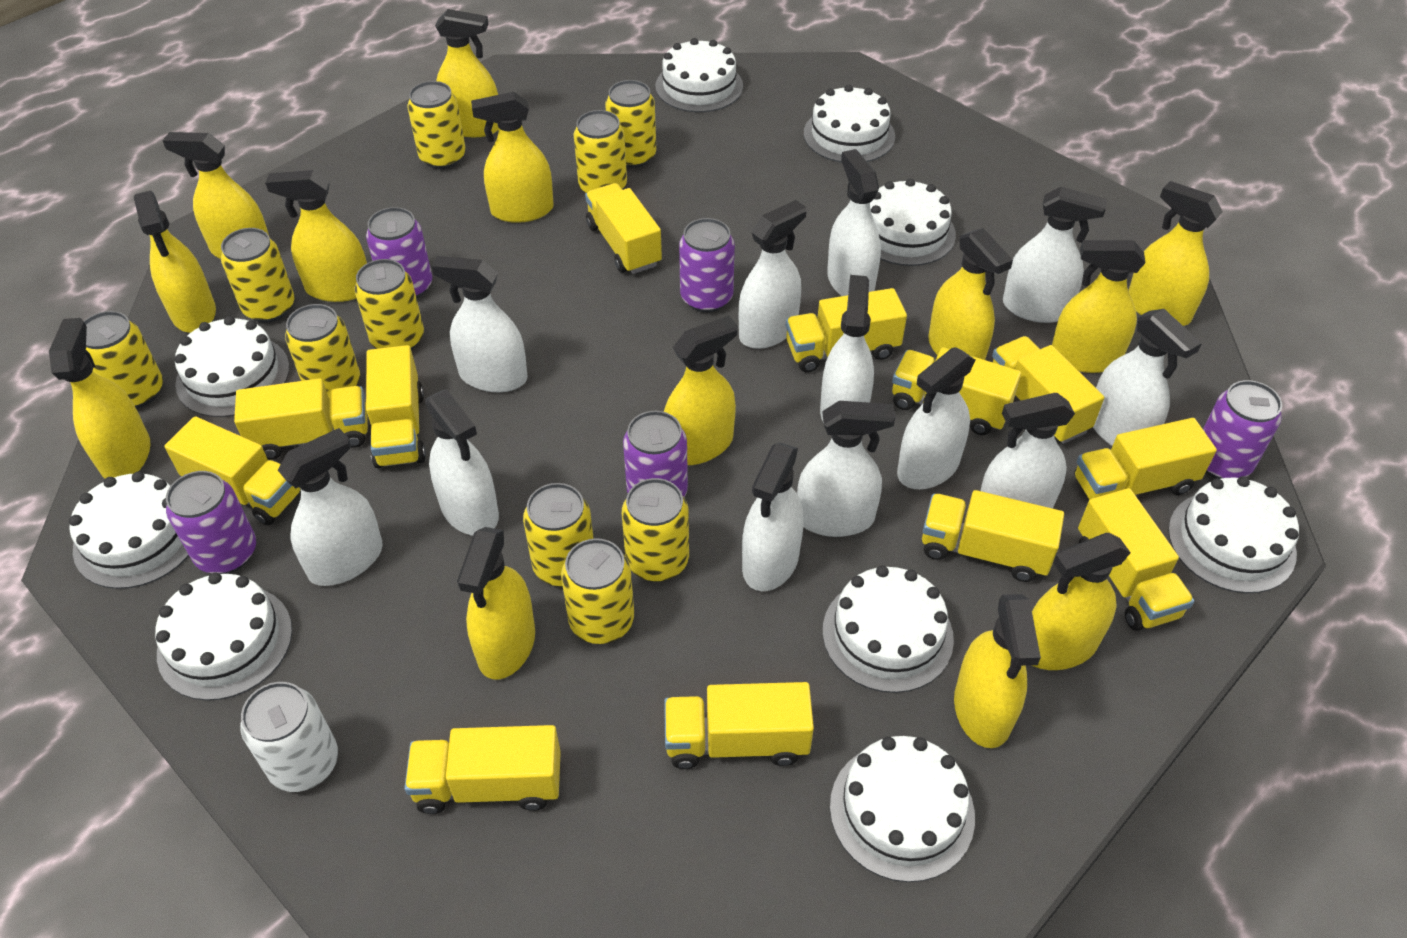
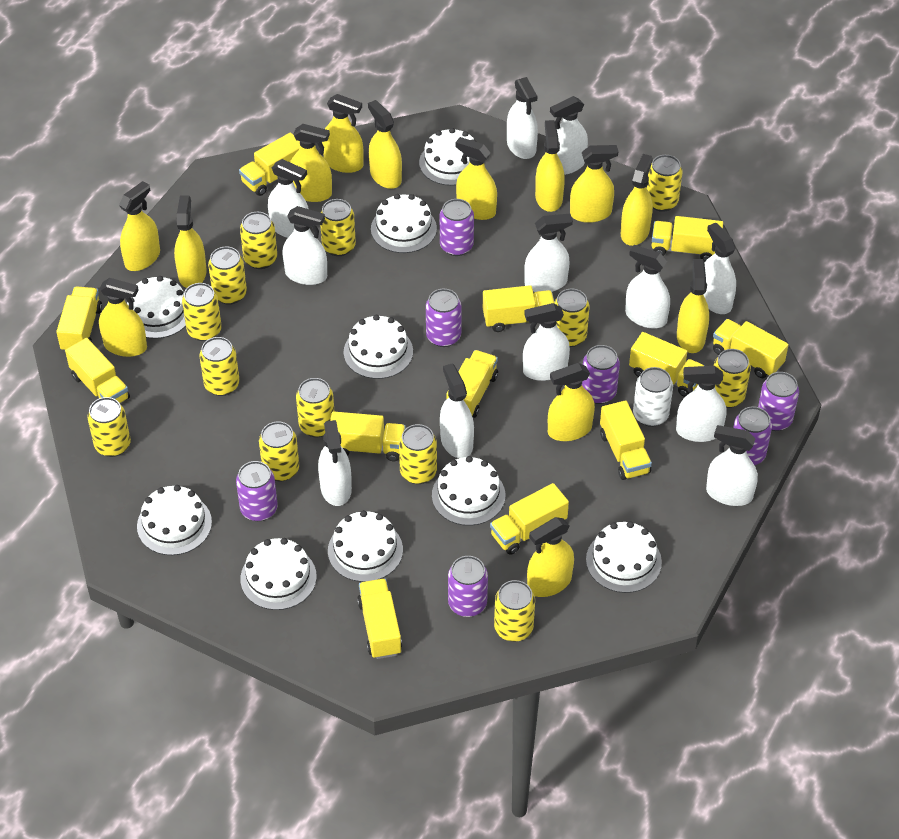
purple can: 5 -> 7
yellow can: 10 -> 13

